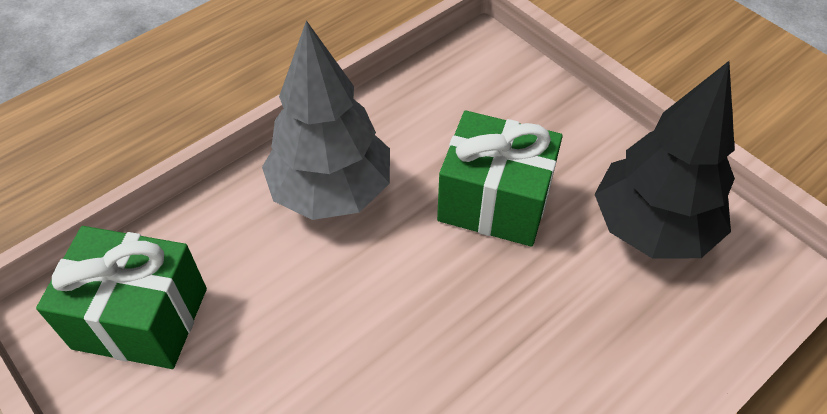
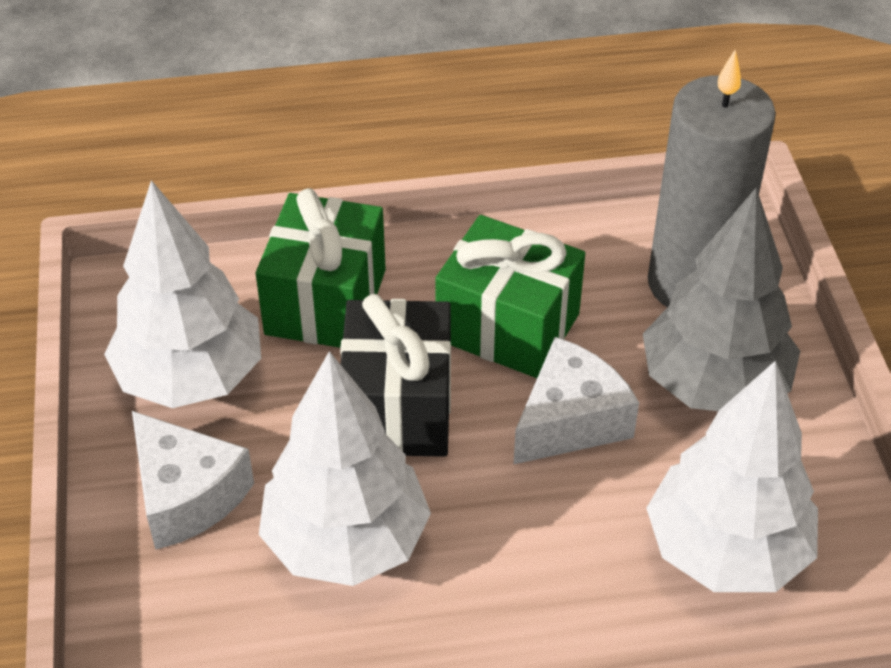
black gift: 0 -> 1
black tree: 1 -> 0
grey candle: 0 -> 1
white cheese: 0 -> 2
white tree: 0 -> 3

